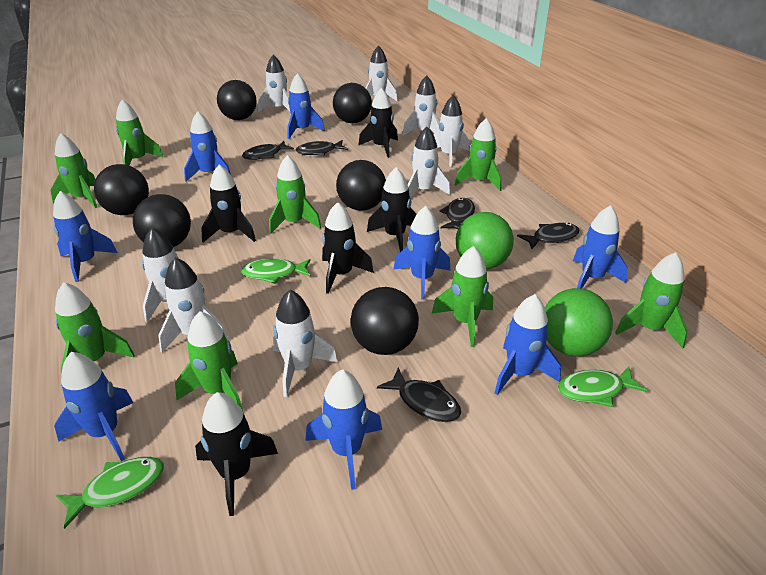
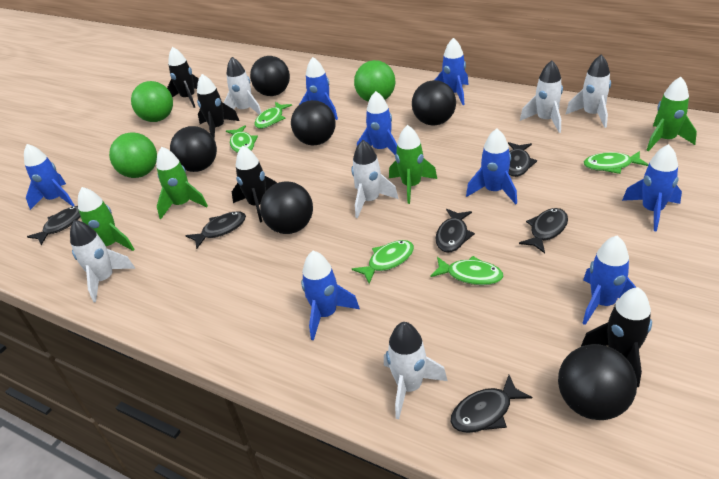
black fish: 5 -> 6
black rocket: 5 -> 4
green ball: 2 -> 3
green fish: 3 -> 5
green rocket: 8 -> 4
white rocket: 8 -> 6

